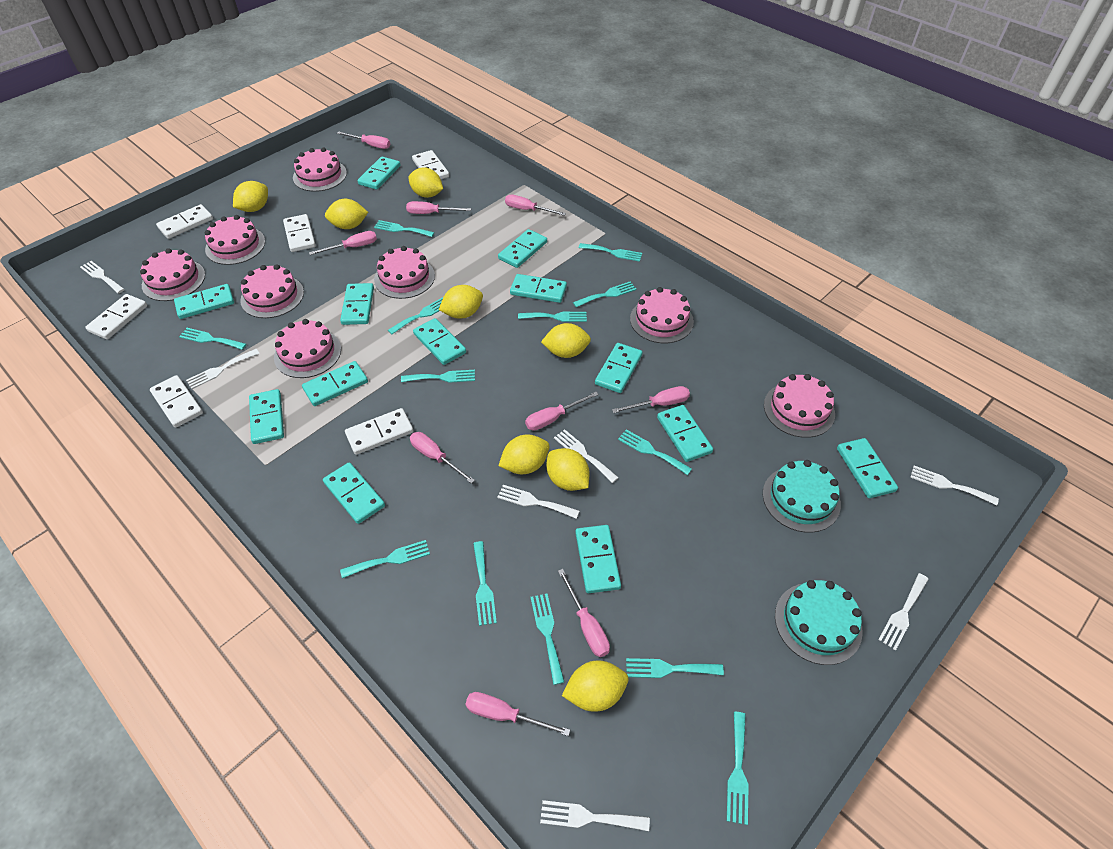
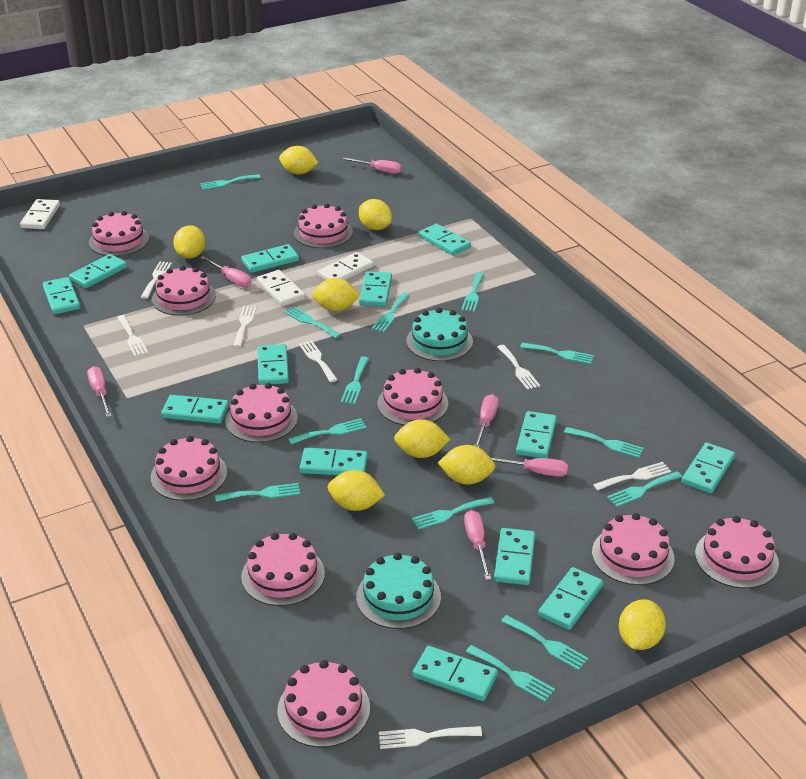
pink cake: 8 -> 10
pink screwdriver: 9 -> 6
white domino: 6 -> 3

